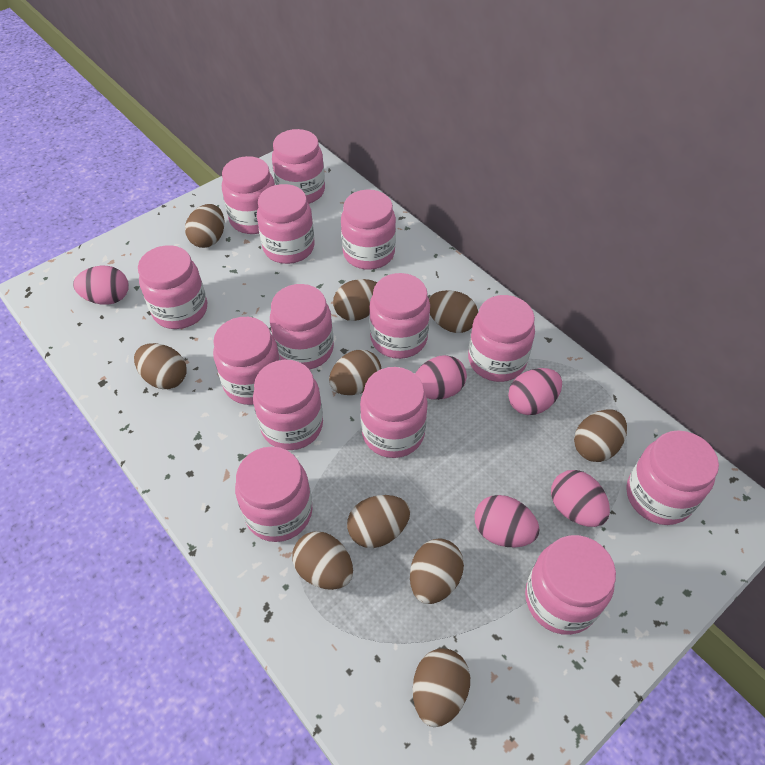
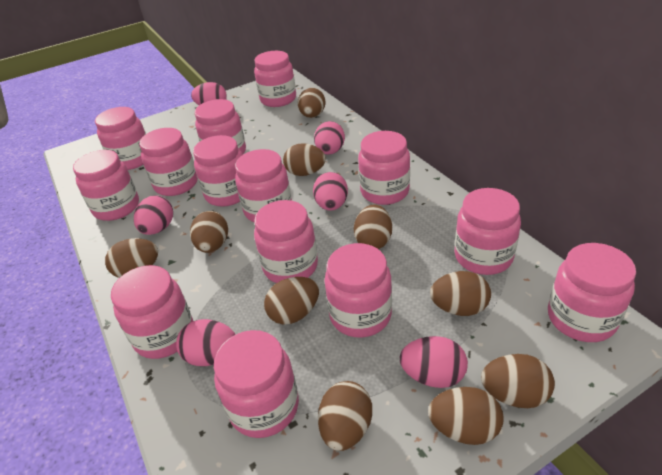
pink egg: 5 -> 6

